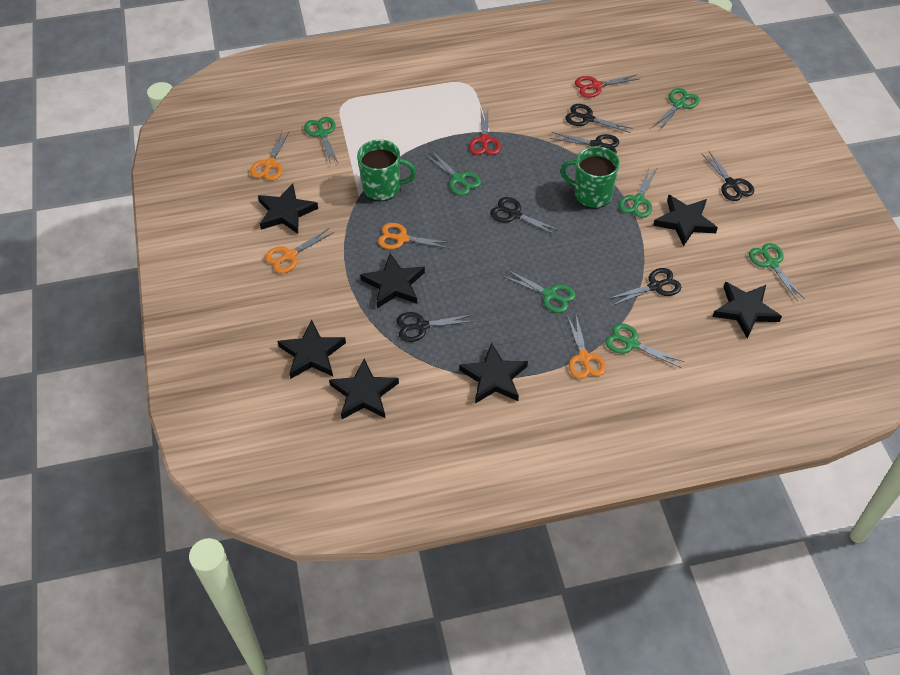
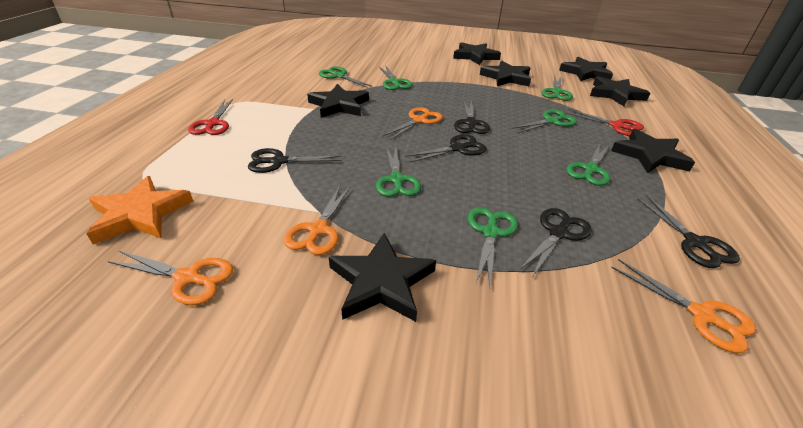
black scissors: 6 -> 5
green mug: 2 -> 0
orange star: 0 -> 1

